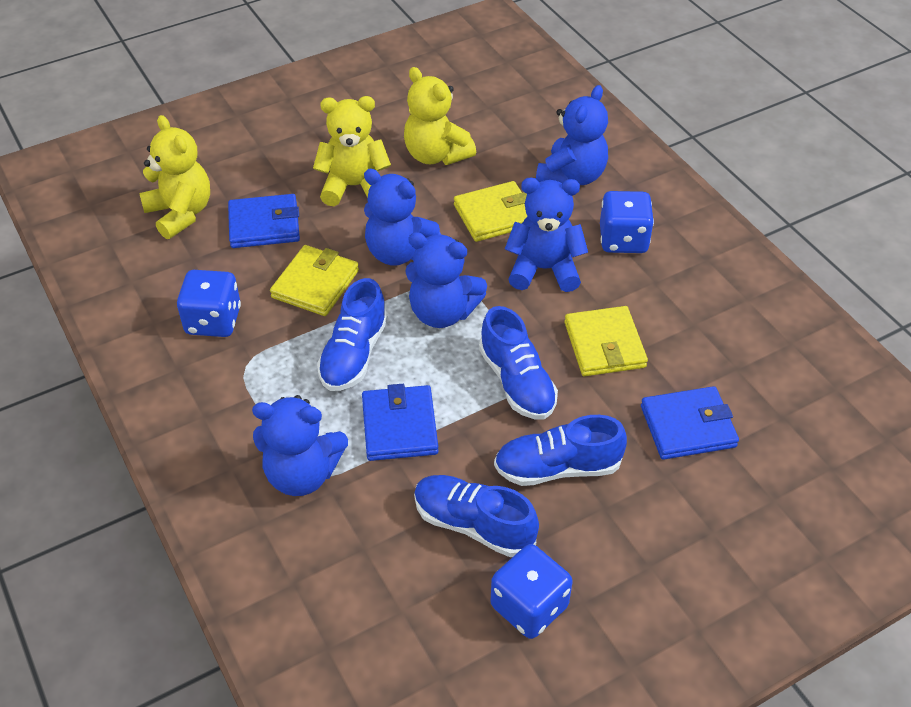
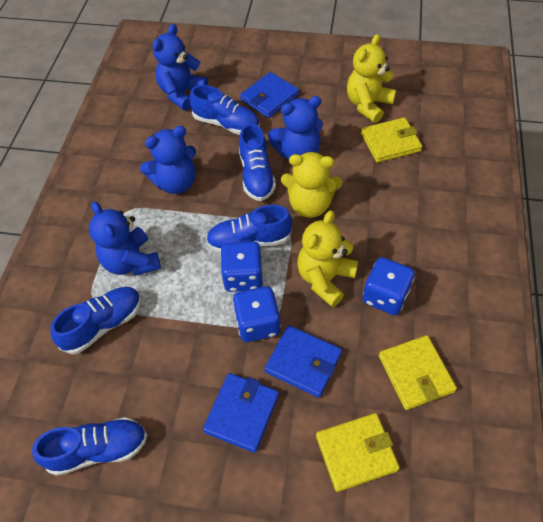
blue shoe: 4 -> 5
blue teddy bear: 5 -> 4

